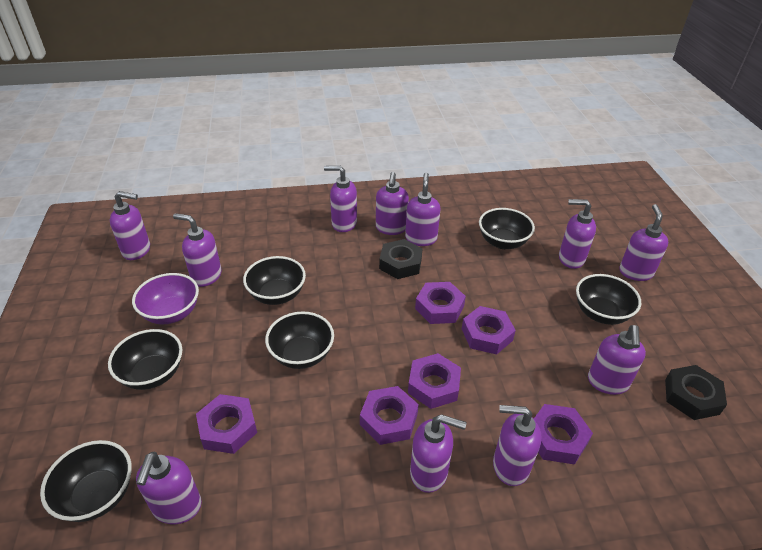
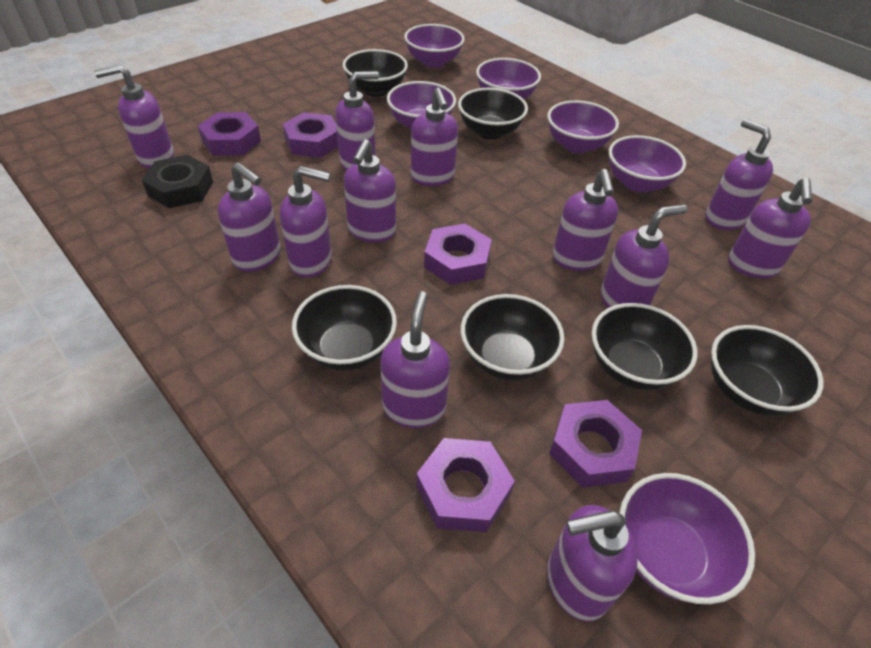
black nut: 2 -> 1
purple bowl: 1 -> 6
purple nut: 6 -> 5
purple soap dispenser: 11 -> 12

